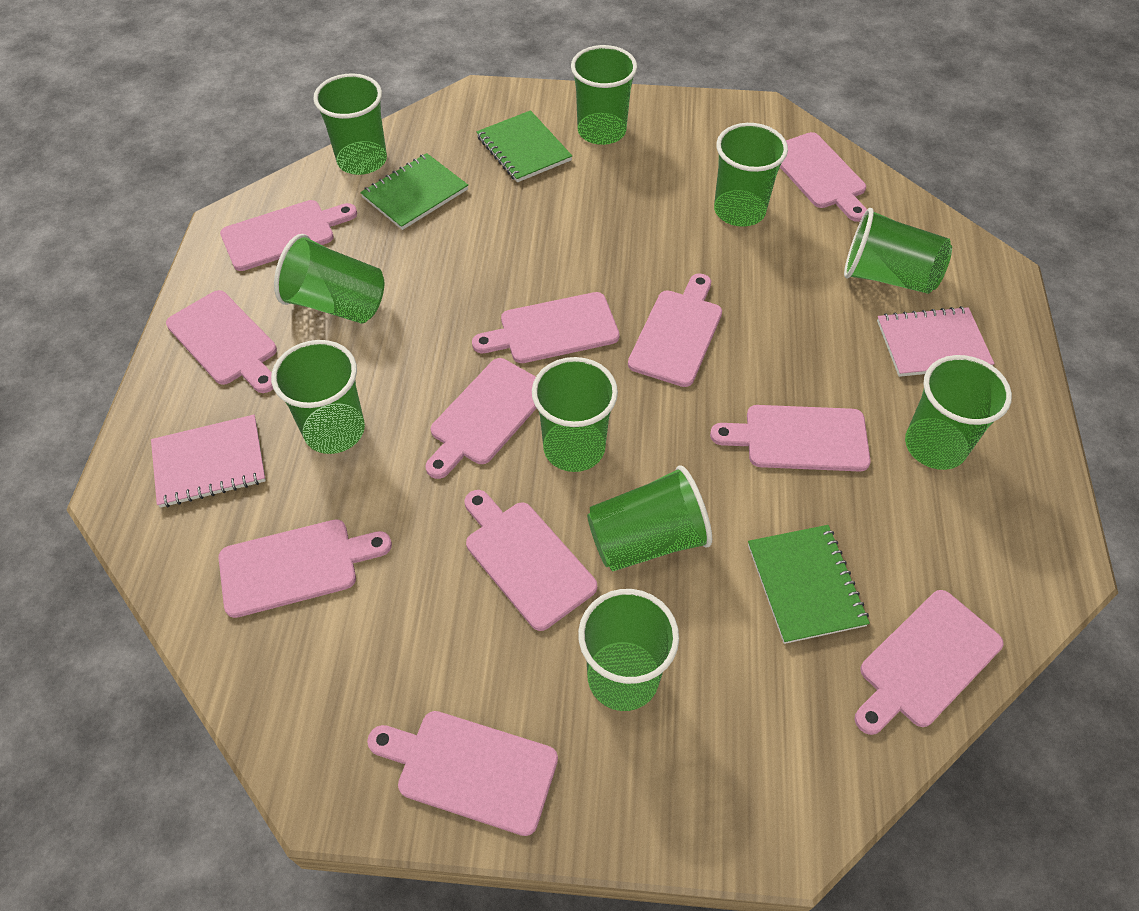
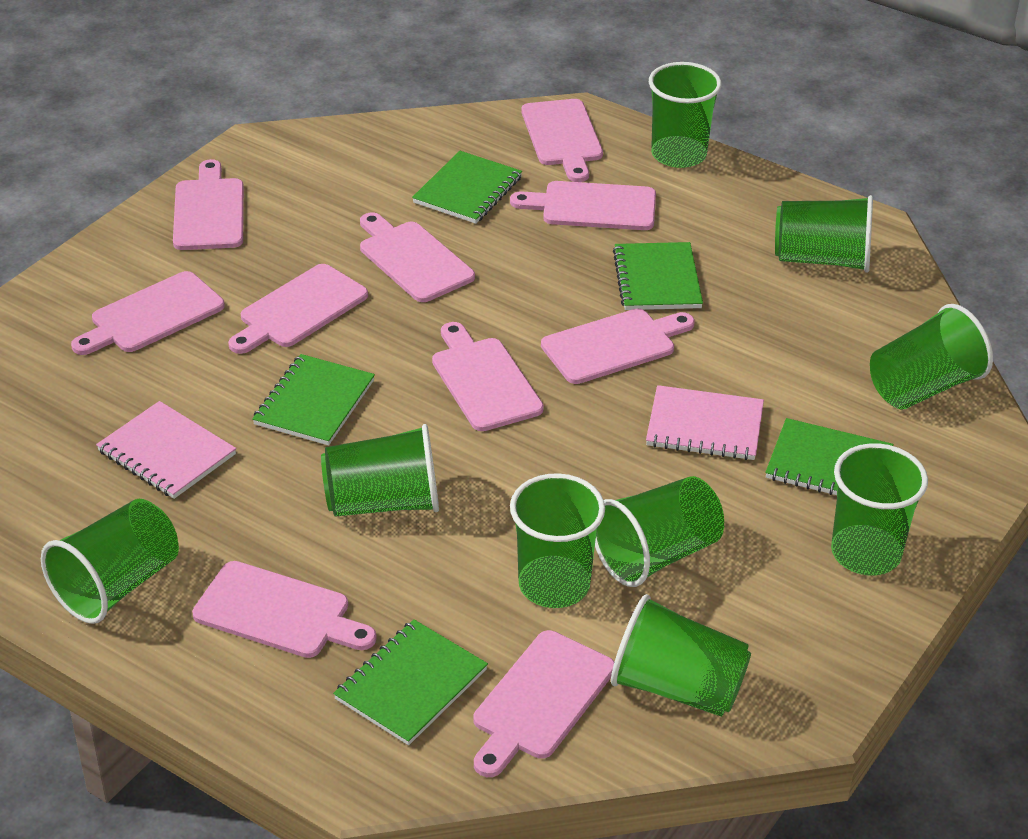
green cup: 10 -> 9
green notebook: 3 -> 5
pink cutting board: 11 -> 10

